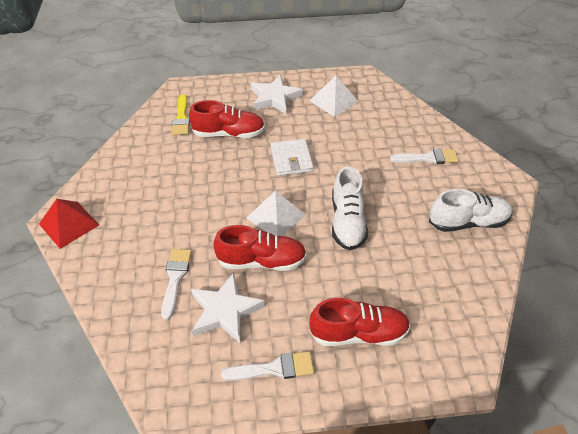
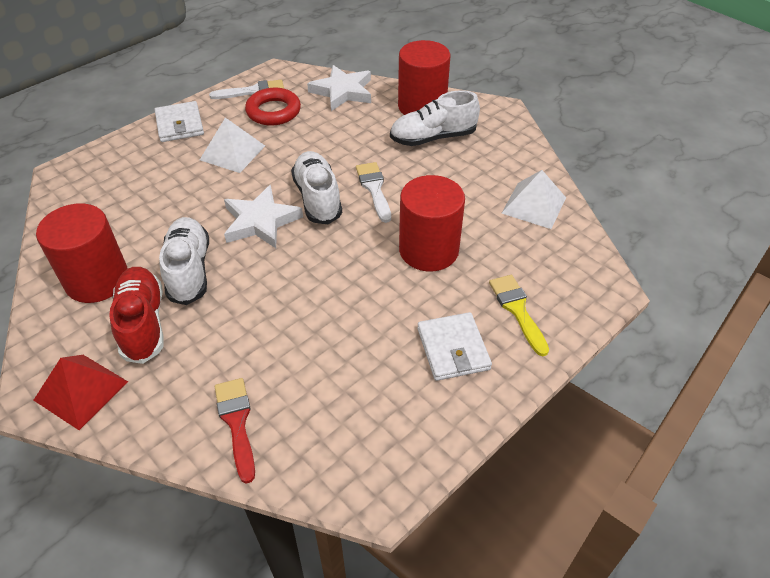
red brush: 0 -> 1
red cylinder: 0 -> 3
red ring: 0 -> 1
red shoe: 3 -> 1
white brush: 3 -> 2
white shoe: 2 -> 3
white wallet: 1 -> 2

